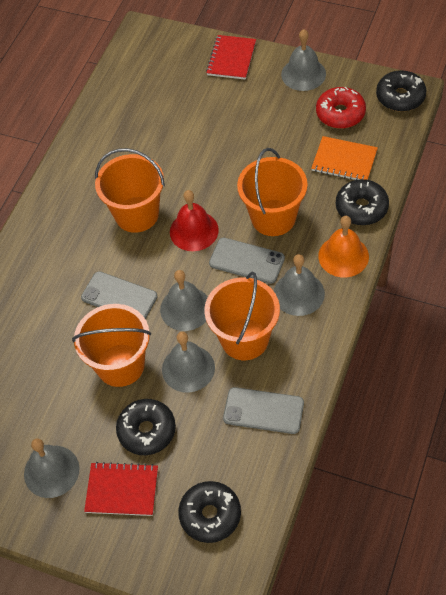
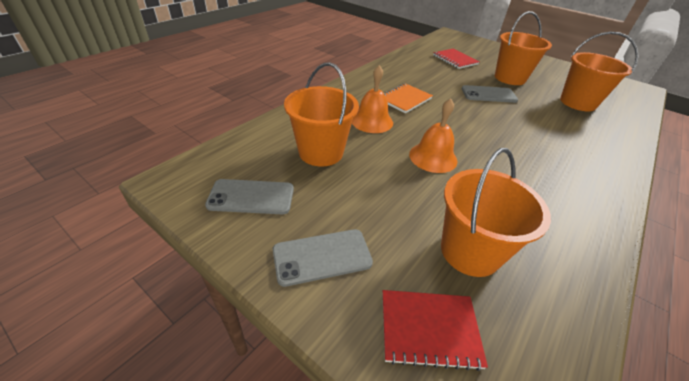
black donut: 4 -> 0
grey bell: 5 -> 0
orange bell: 1 -> 2
red bell: 1 -> 0
red donut: 1 -> 0

